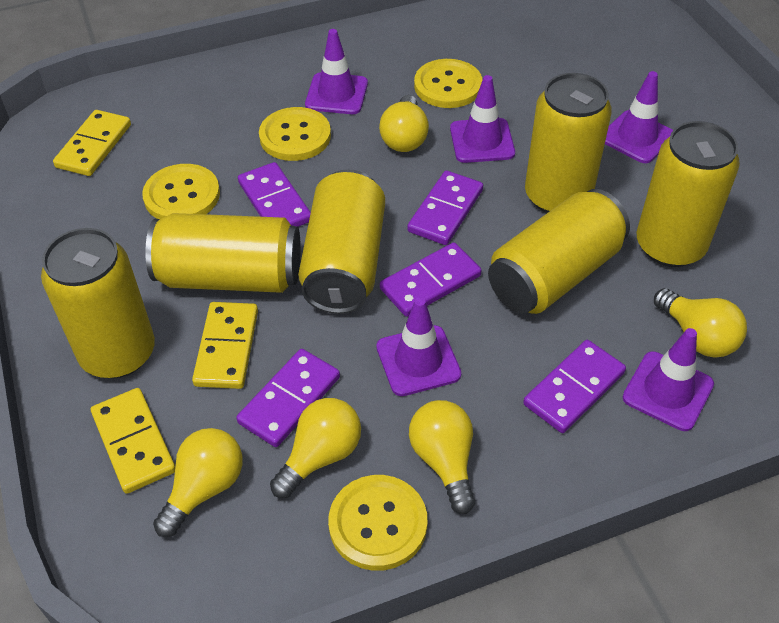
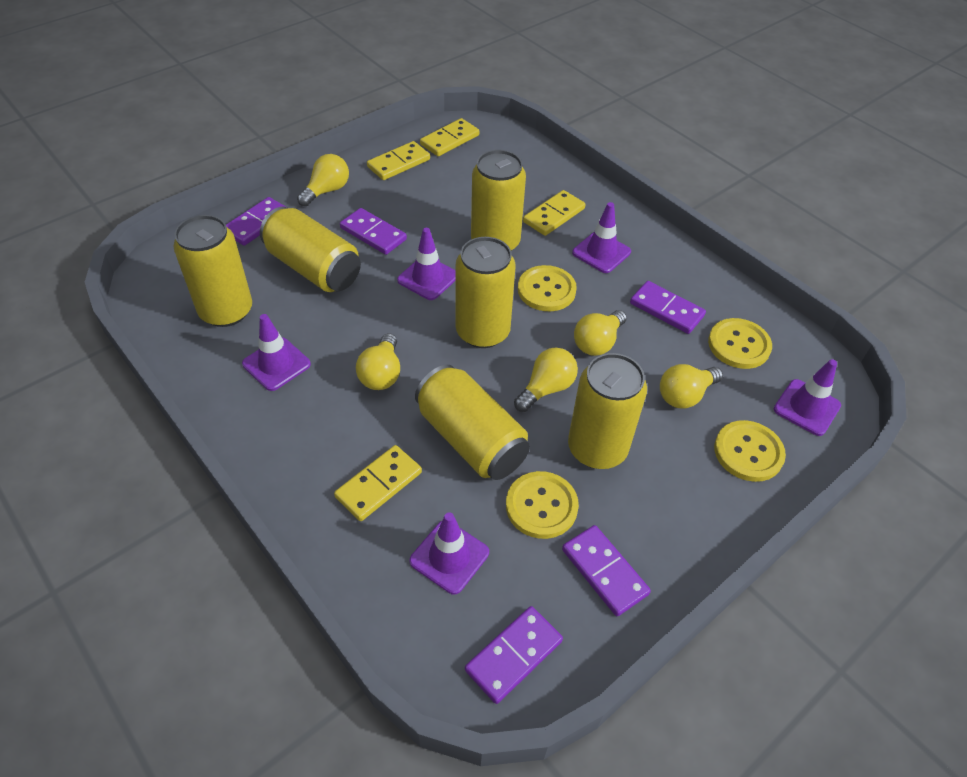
yellow domino: 3 -> 4

